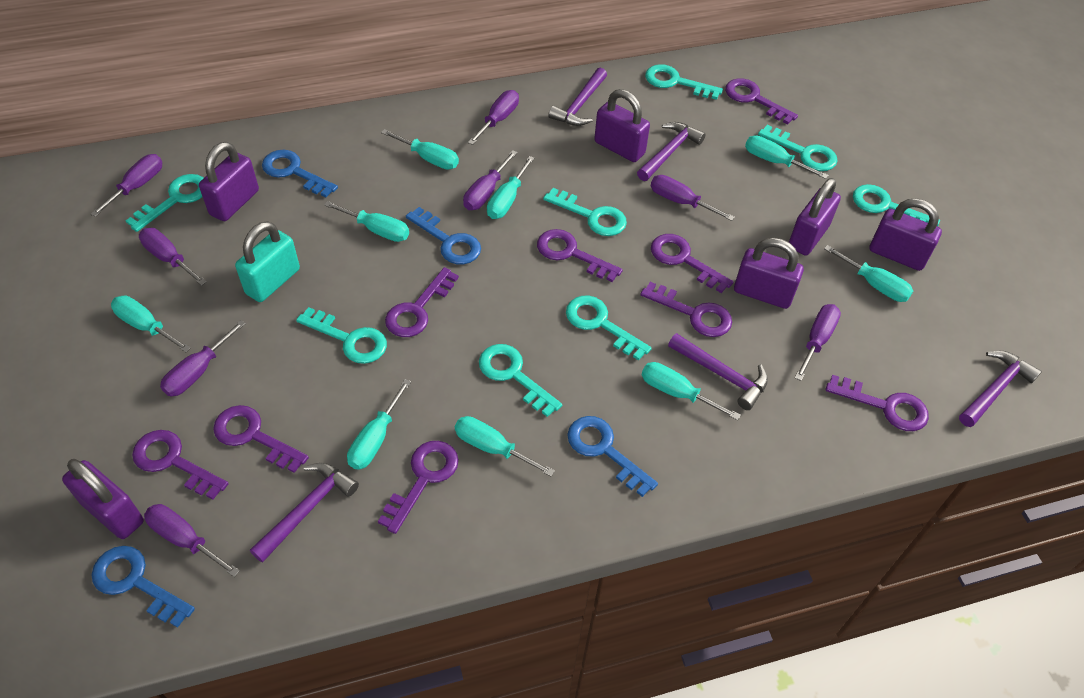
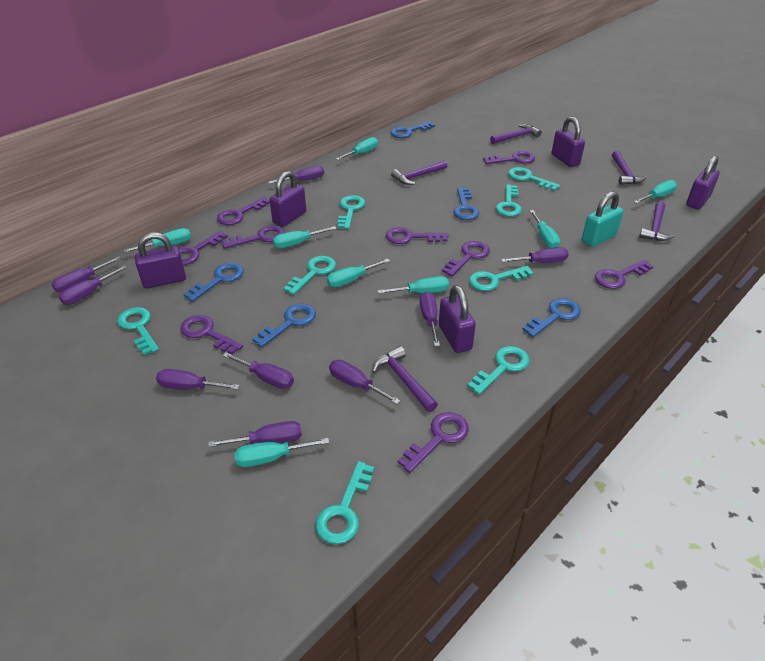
blue key: 4 -> 5
purple padlock: 6 -> 5
purple screwdriver: 8 -> 9
turquoise screwdriver: 9 -> 8

